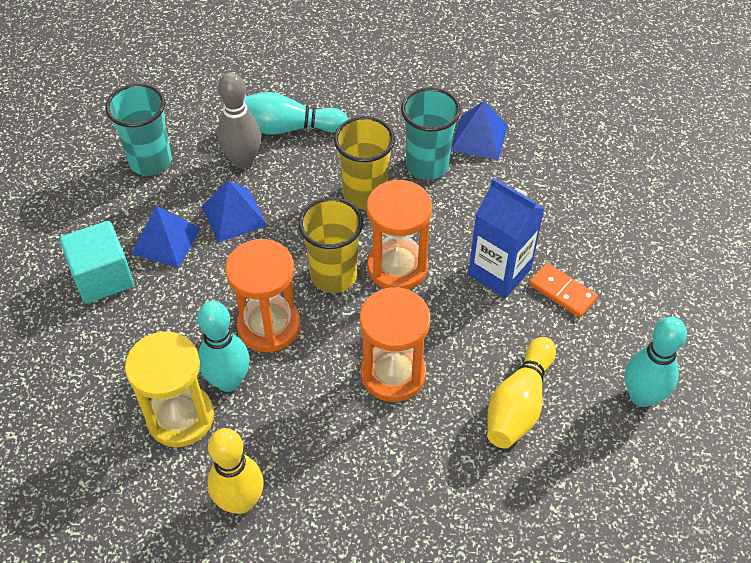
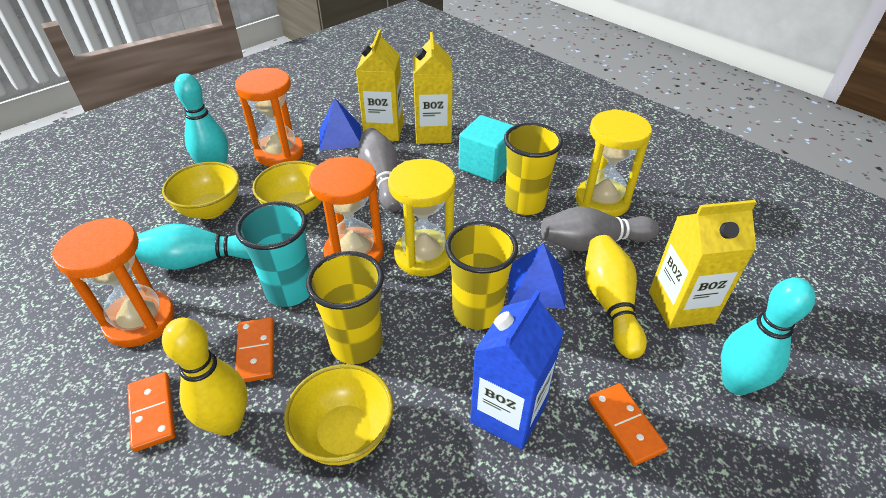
blue pyramid: 3 -> 2
grey bowling pin: 1 -> 2
orange domino: 1 -> 3
turquoise cup: 2 -> 1
yellow bowl: 0 -> 3
yellow carton: 0 -> 3
yellow cup: 2 -> 3
yellow hourglass: 1 -> 2

